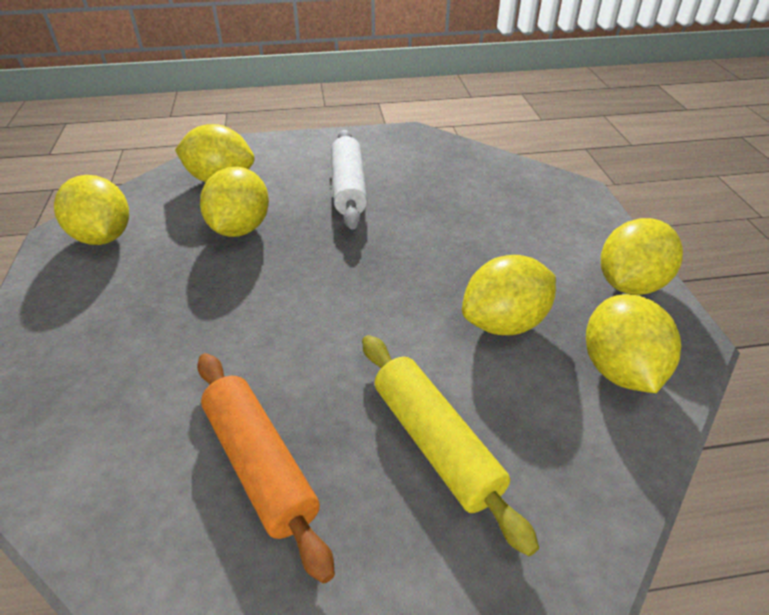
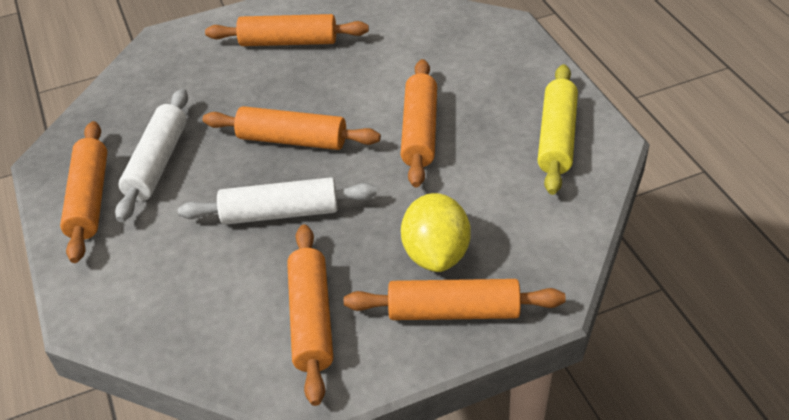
orange rolling pin: 1 -> 6
white rolling pin: 1 -> 2
yellow lemon: 6 -> 1

